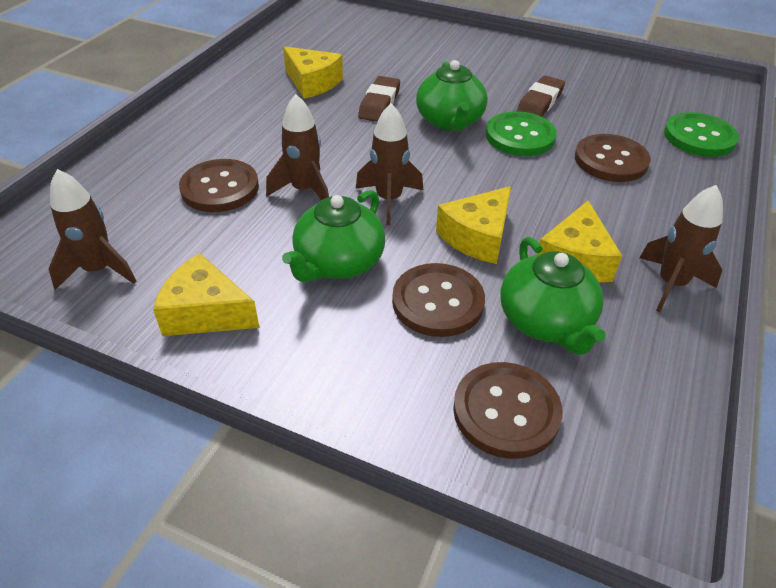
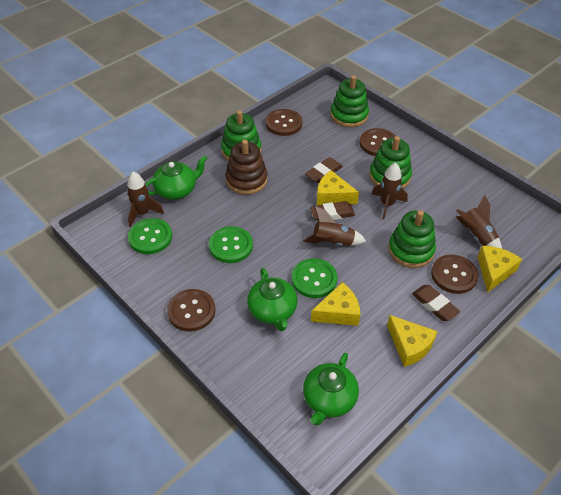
brown eraser: 2 -> 3
brown stacking toy: 0 -> 1
green button: 2 -> 3
green stacking toy: 0 -> 4

